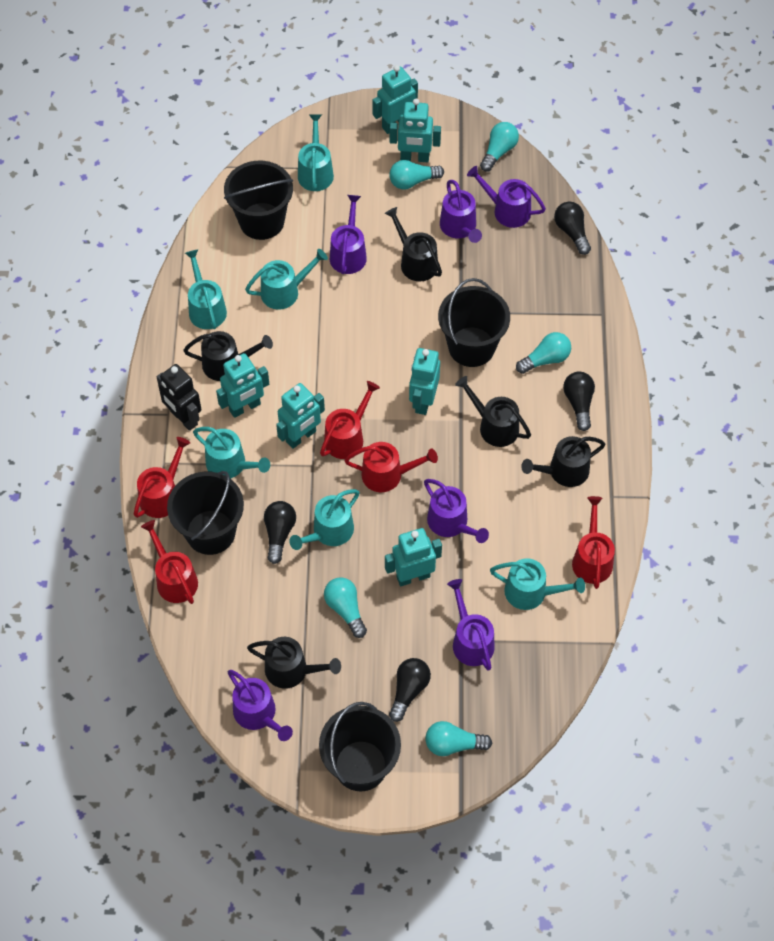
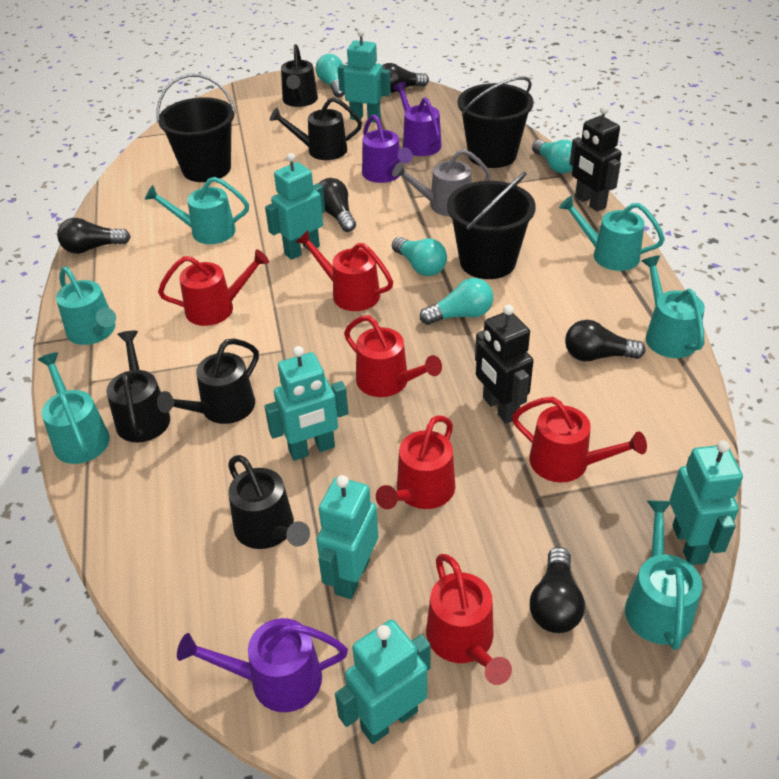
black bucket: 4 -> 3
black light bulb: 4 -> 5
black robot: 1 -> 2
grey watering can: 0 -> 1
purple watering can: 6 -> 3
red watering can: 5 -> 6
turquoise light bulb: 5 -> 4

